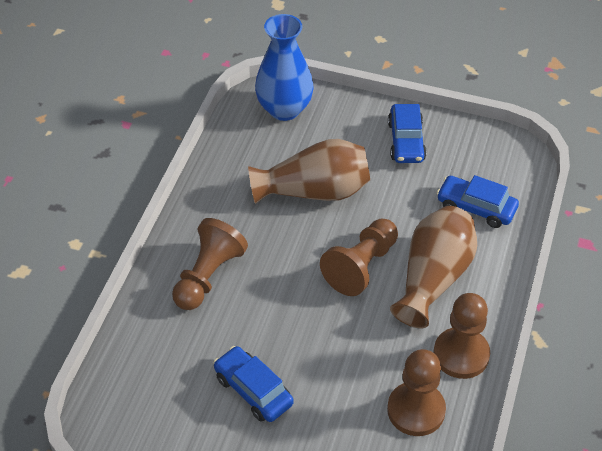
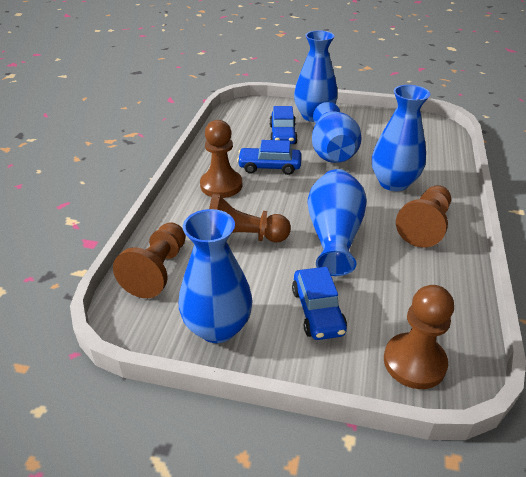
blue vase: 1 -> 5
brown pawn: 4 -> 5
brown vase: 2 -> 0

